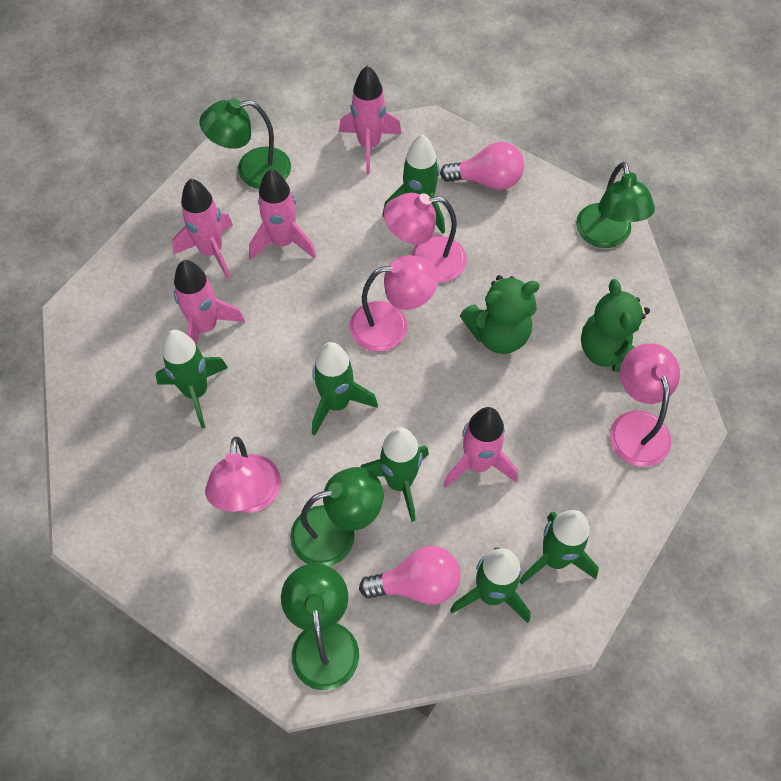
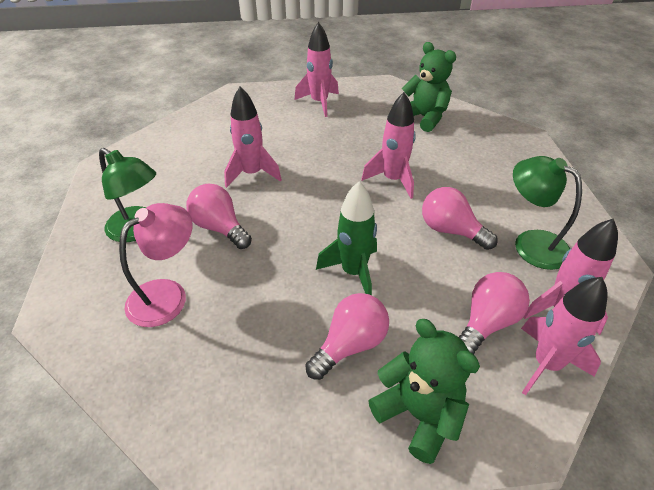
green lamp: 4 -> 2
green rocket: 6 -> 1
pink lamp: 4 -> 1
pink light bulb: 2 -> 4

